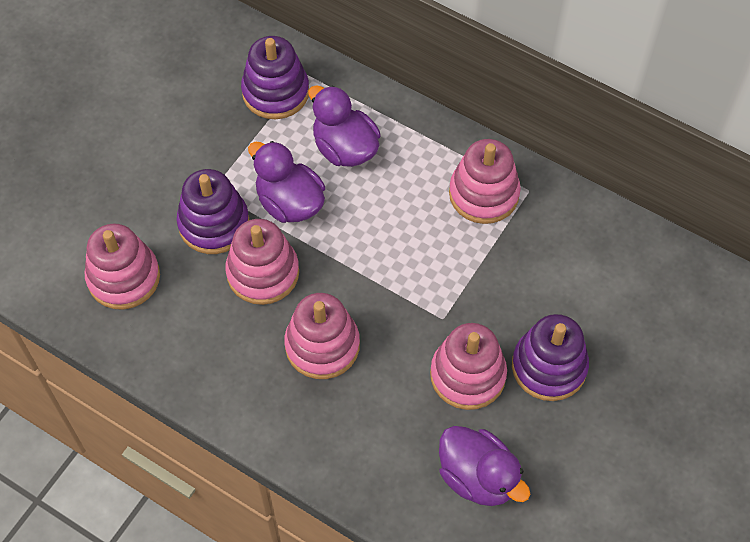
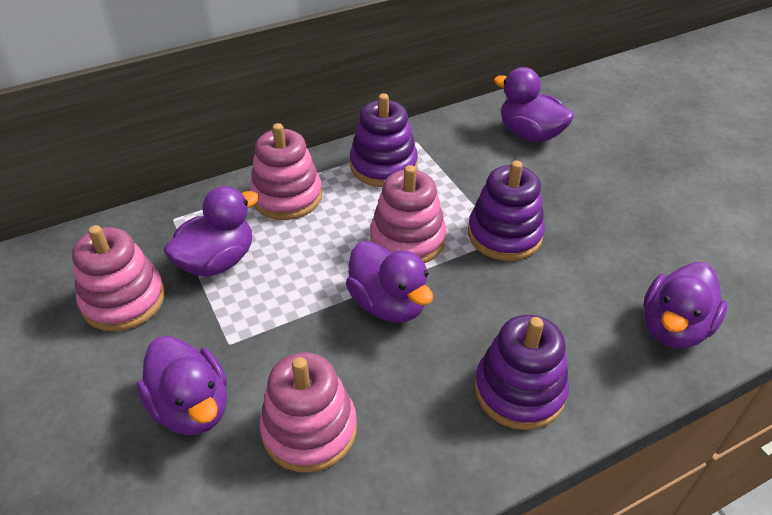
pink stacking toy: 5 -> 4
purple duck: 3 -> 5

